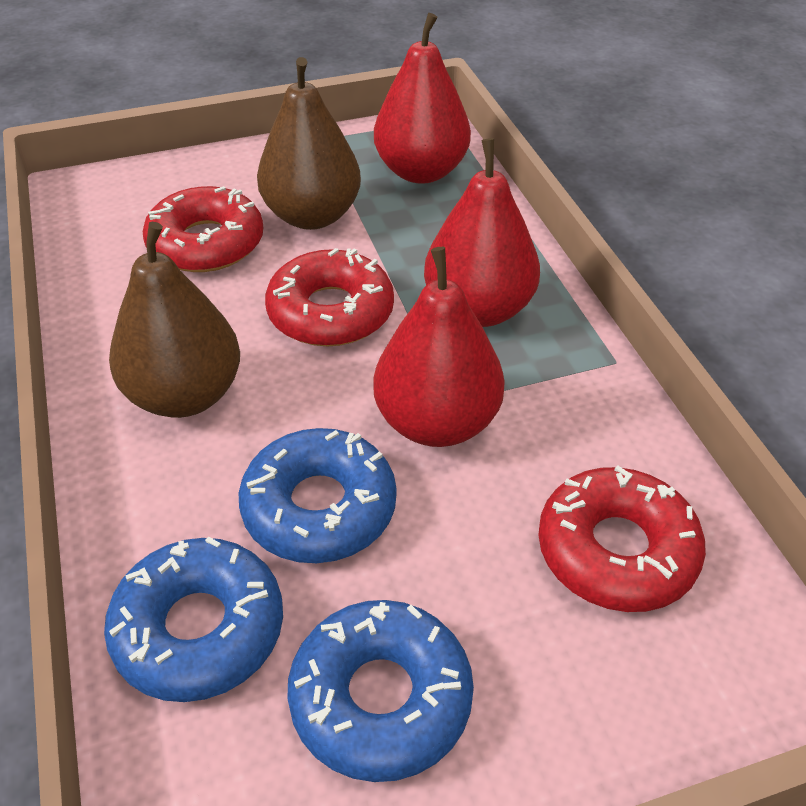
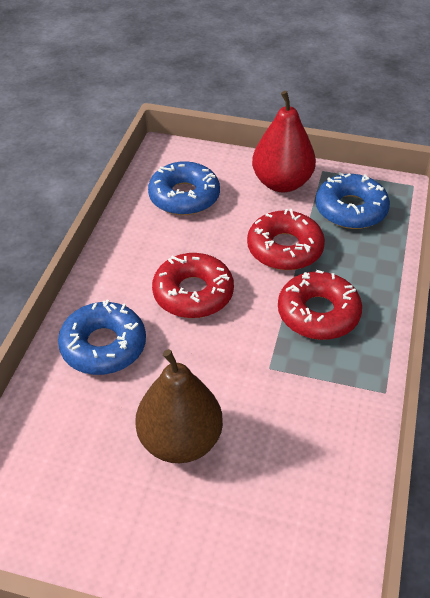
brown pear: 2 -> 1
red pear: 3 -> 1

